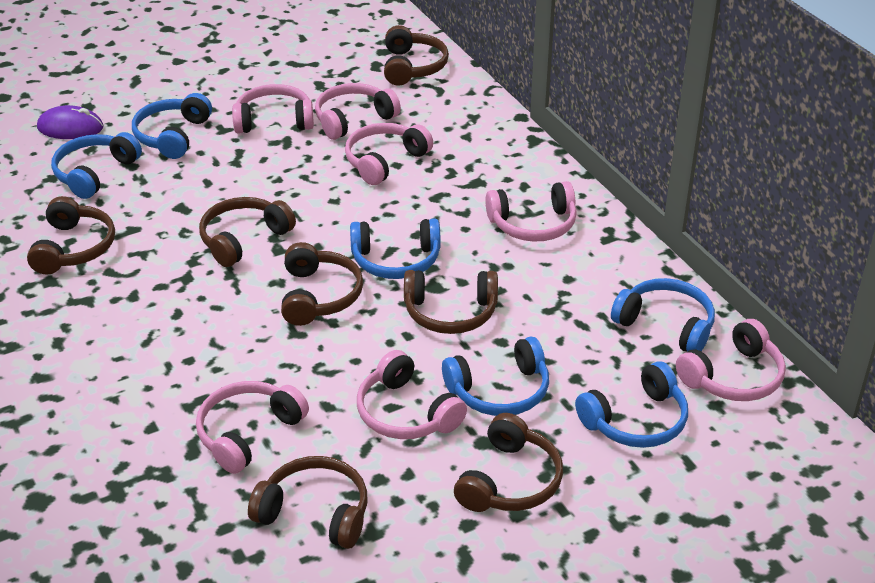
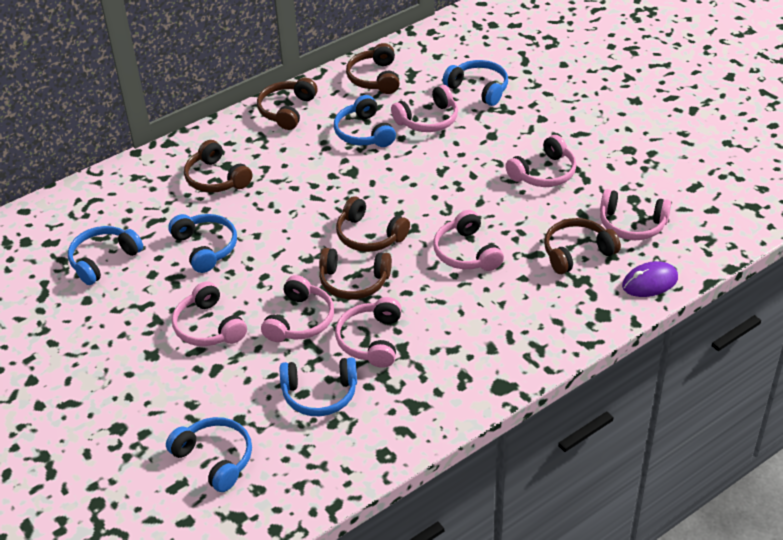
brown headphones: 7 -> 6

